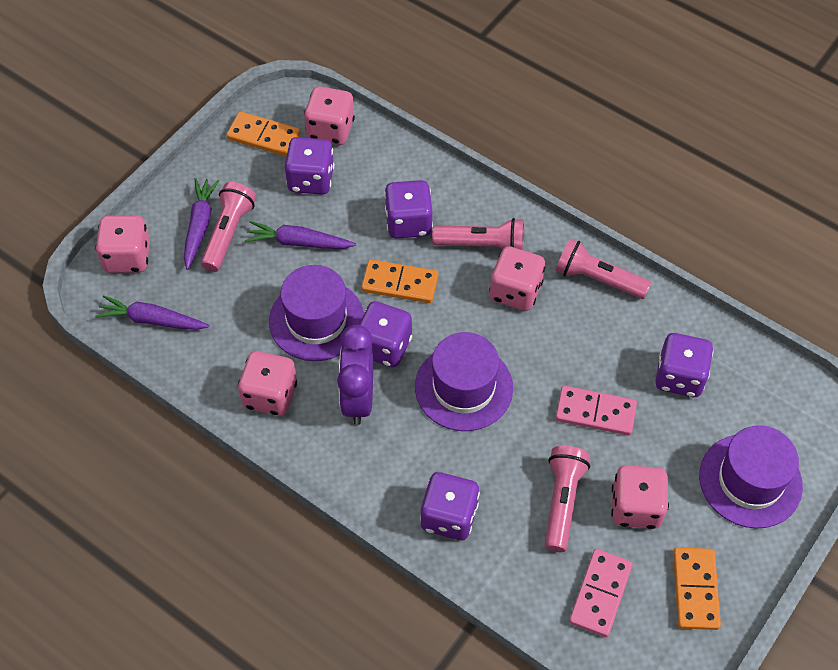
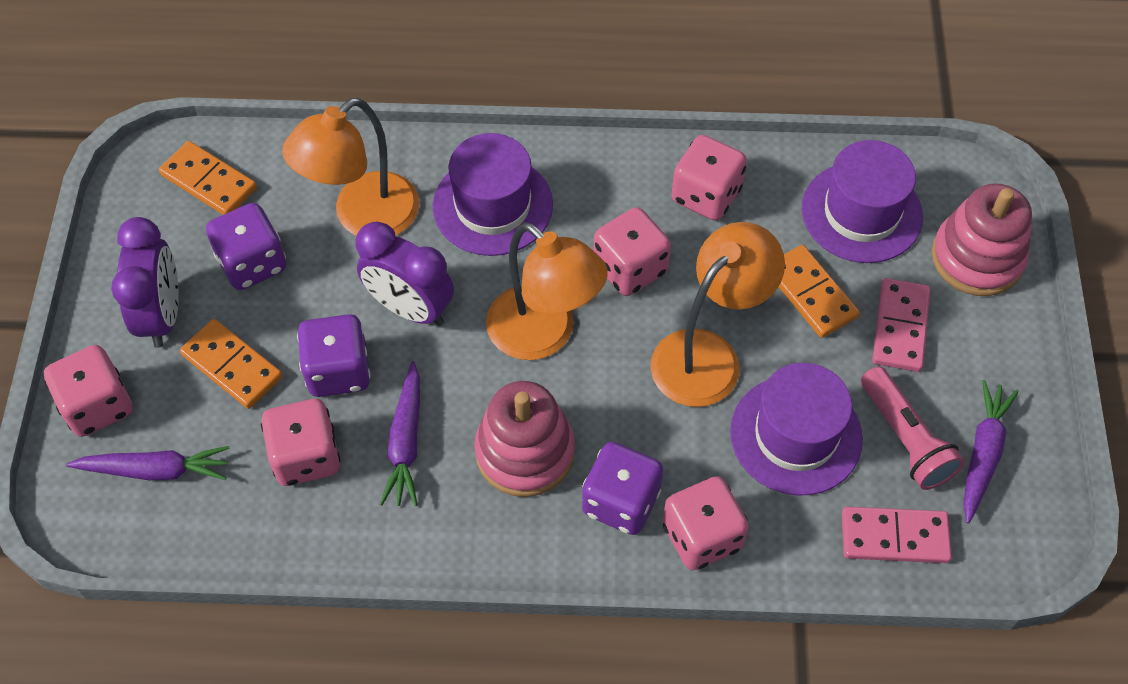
orange lamp: 0 -> 3
pink flashlight: 4 -> 1
pink stacking toy: 0 -> 2
purple clock: 1 -> 2
purple dice: 5 -> 3

